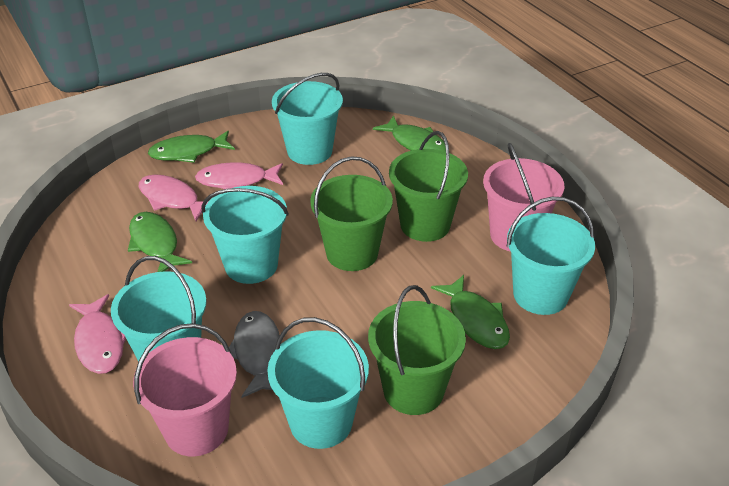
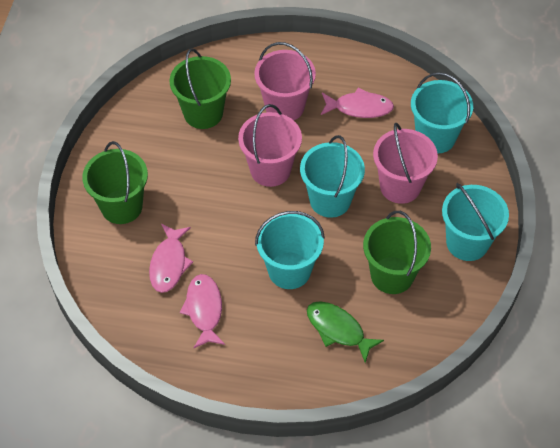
green fish: 4 -> 1
grey fish: 1 -> 0
pink bucket: 2 -> 3
turquoise bucket: 5 -> 4

